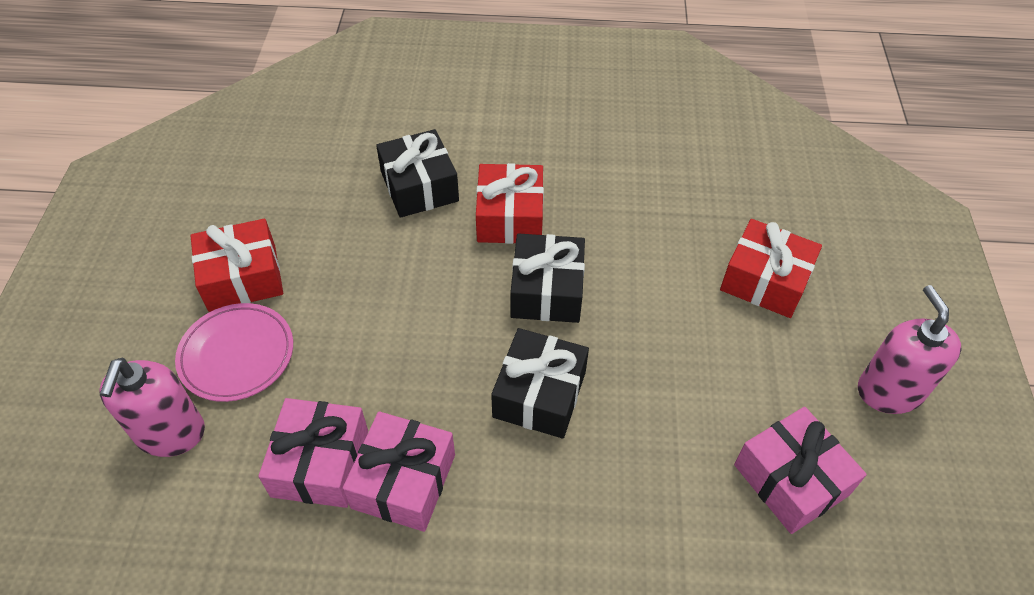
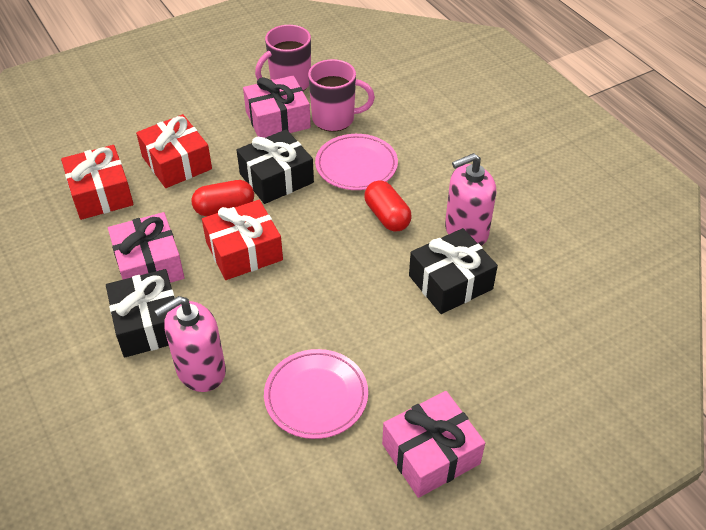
pink mug: 0 -> 2
pink plate: 1 -> 2
red capsule: 0 -> 2

